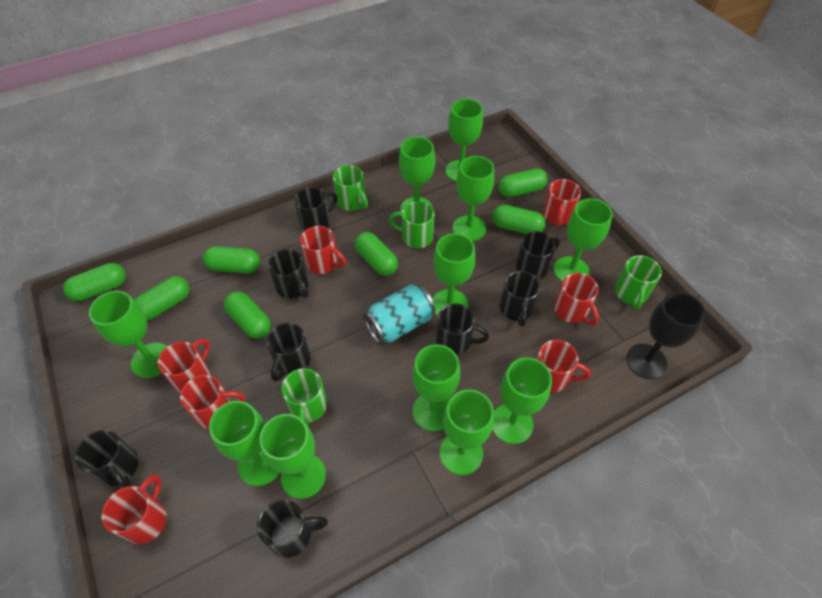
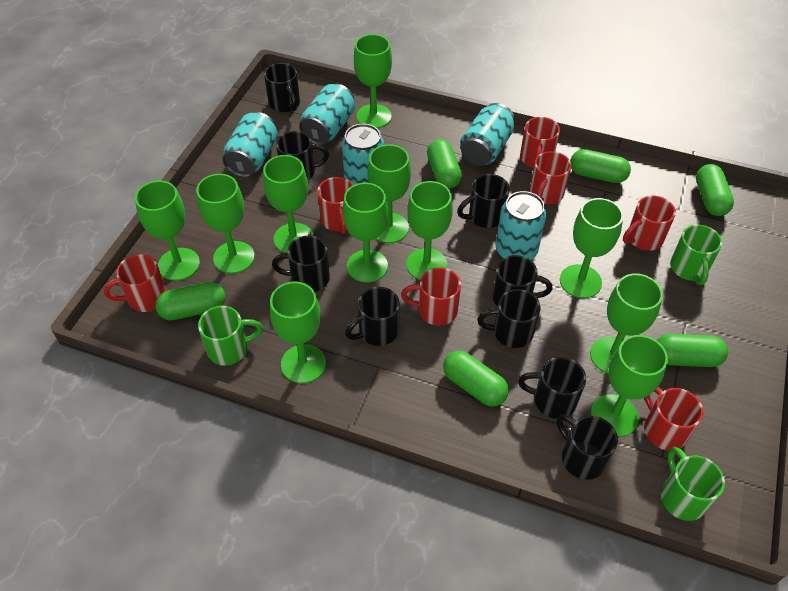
black goblet: 1 -> 0
black mug: 8 -> 9
green capsule: 7 -> 6
green mug: 4 -> 3
turquoise can: 1 -> 5

